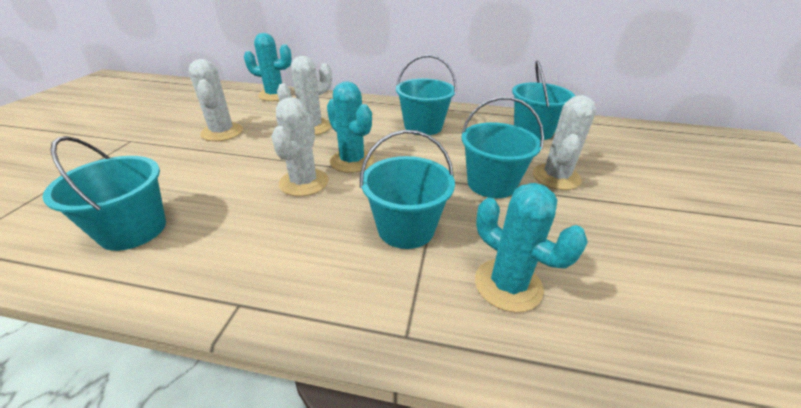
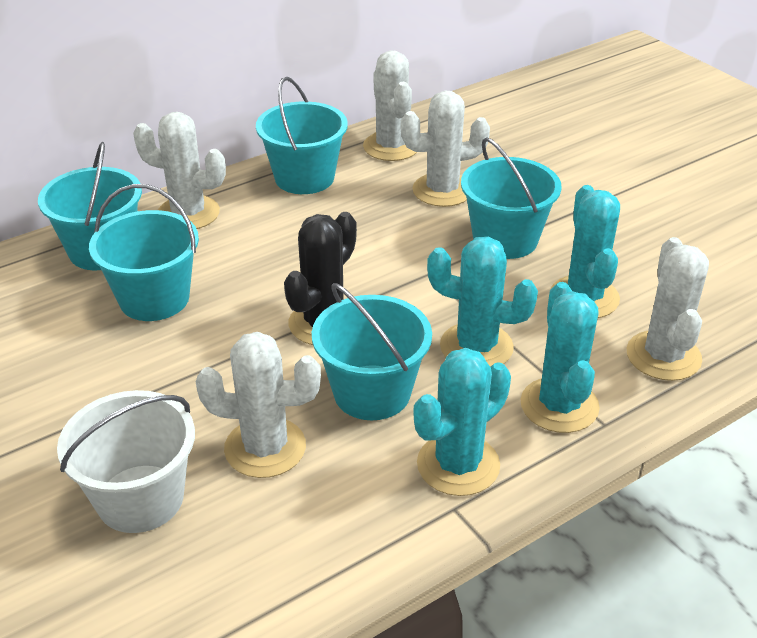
black cactus: 0 -> 1
turquoise cactus: 3 -> 4
white bucket: 0 -> 1
white cactus: 4 -> 5

